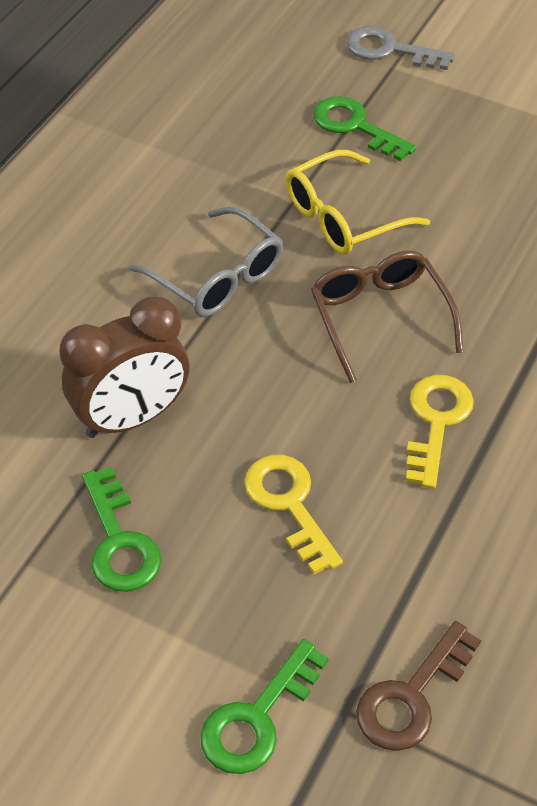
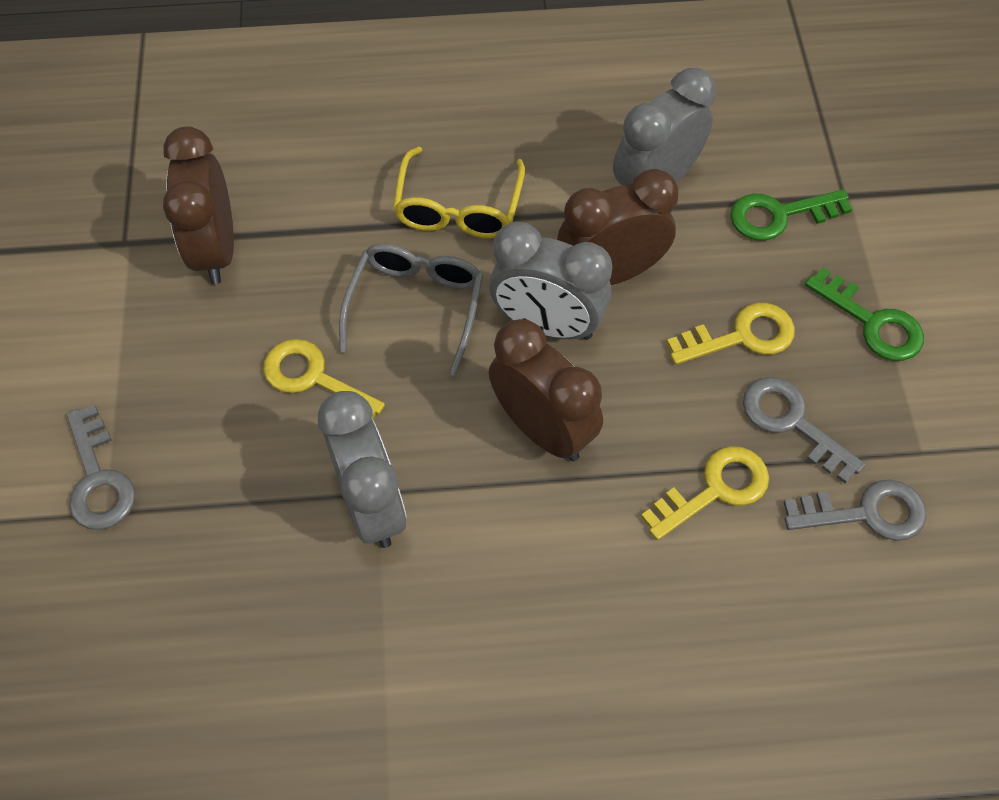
brown clock: 1 -> 3
brown glasses: 1 -> 0
brown key: 1 -> 0
green key: 3 -> 2
grey clock: 0 -> 3
grey key: 1 -> 3
yellow key: 2 -> 3

